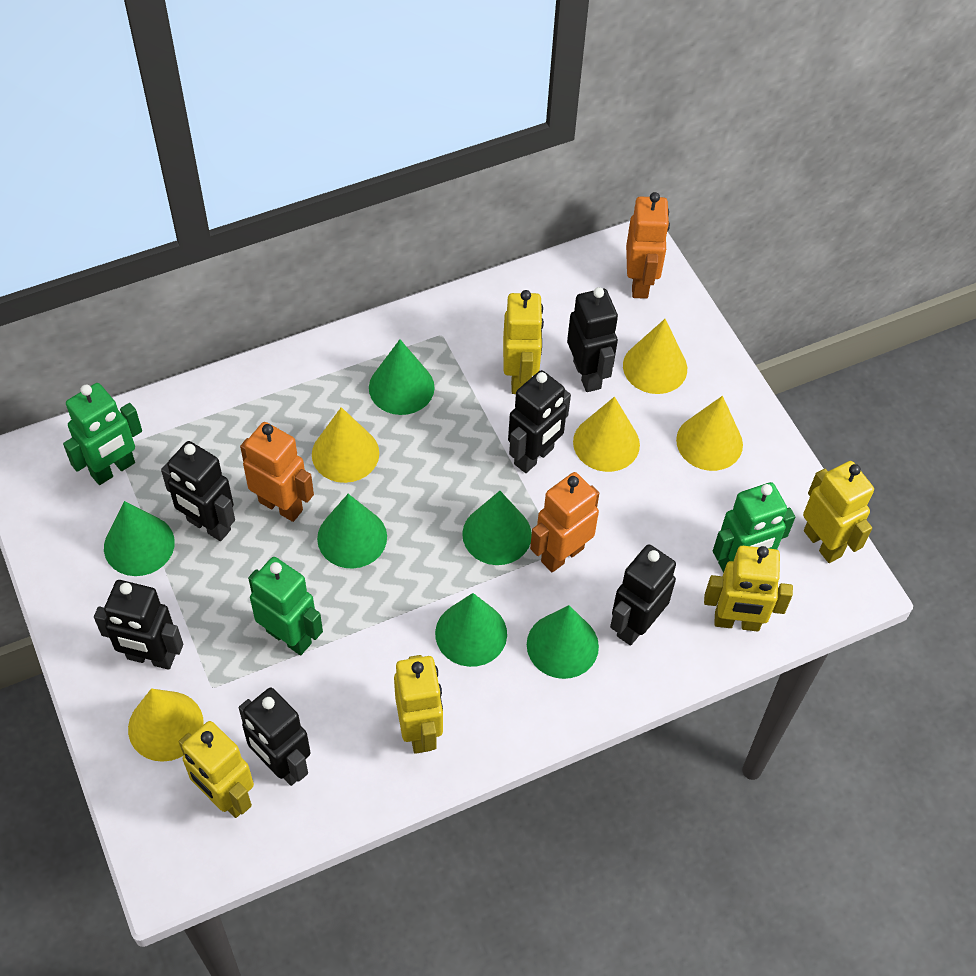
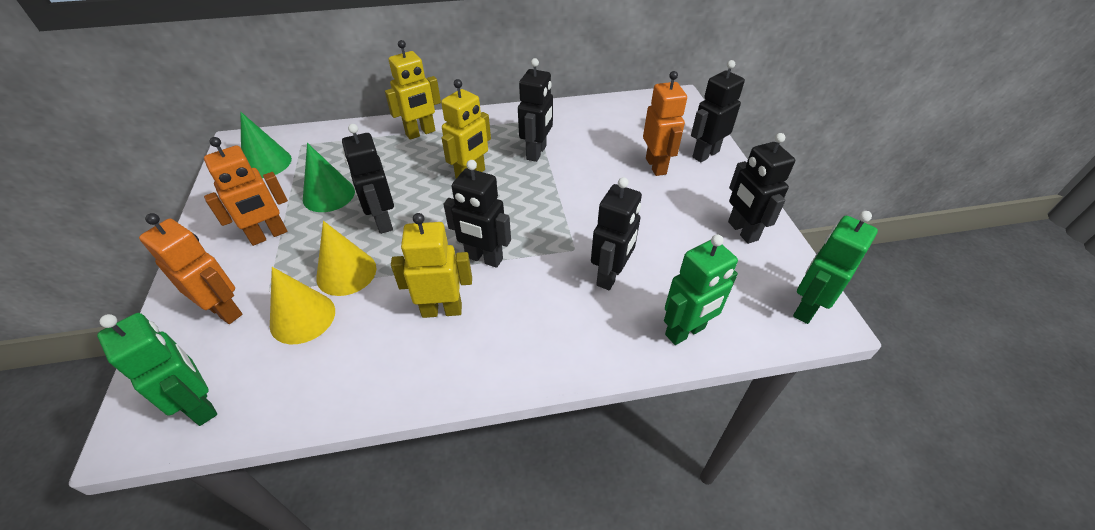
green cone: 6 -> 2
yellow cone: 5 -> 2
yellow robot: 5 -> 3

